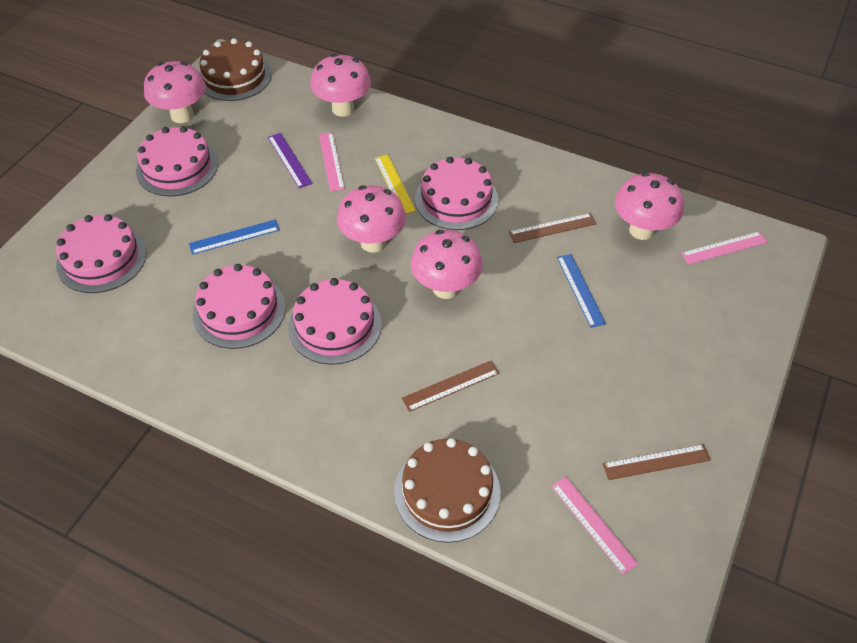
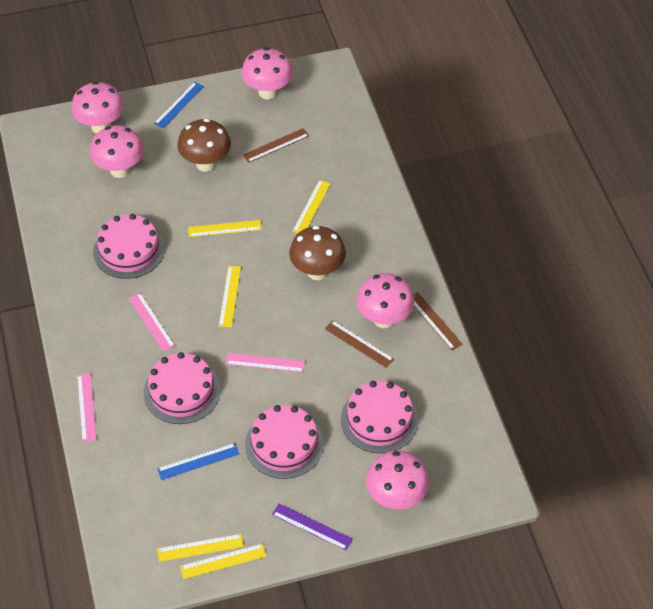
brown cake: 2 -> 0
brown mushroom: 0 -> 2
pink cake: 5 -> 4
yellow ruler: 1 -> 5

